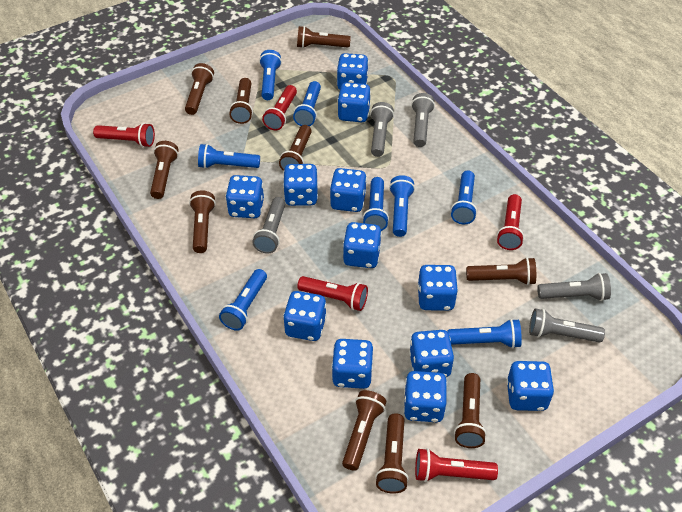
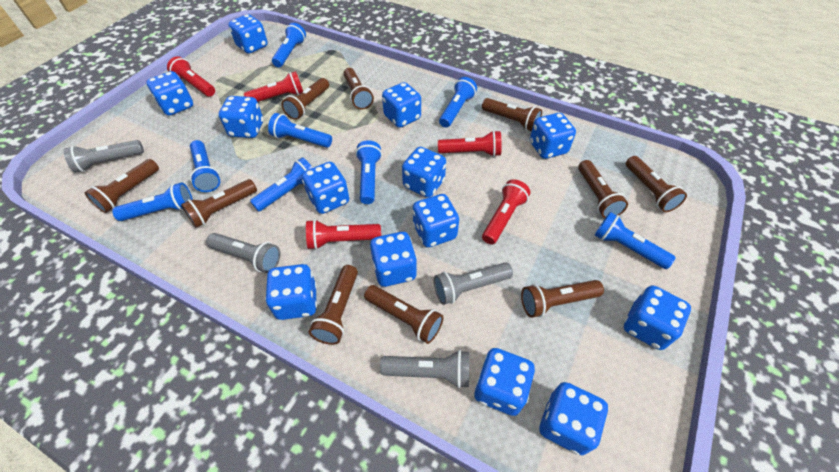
blue dice: 12 -> 13
grey flashlight: 5 -> 4

